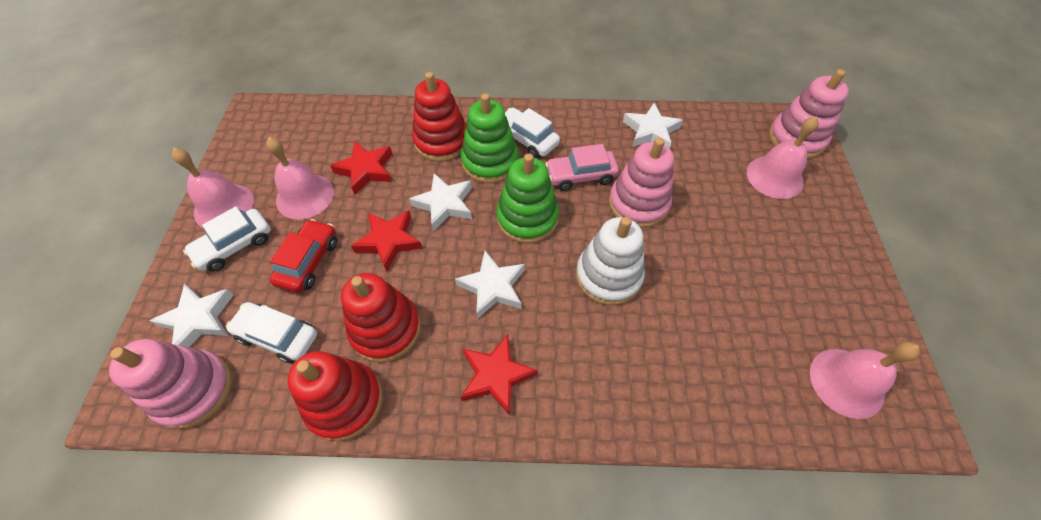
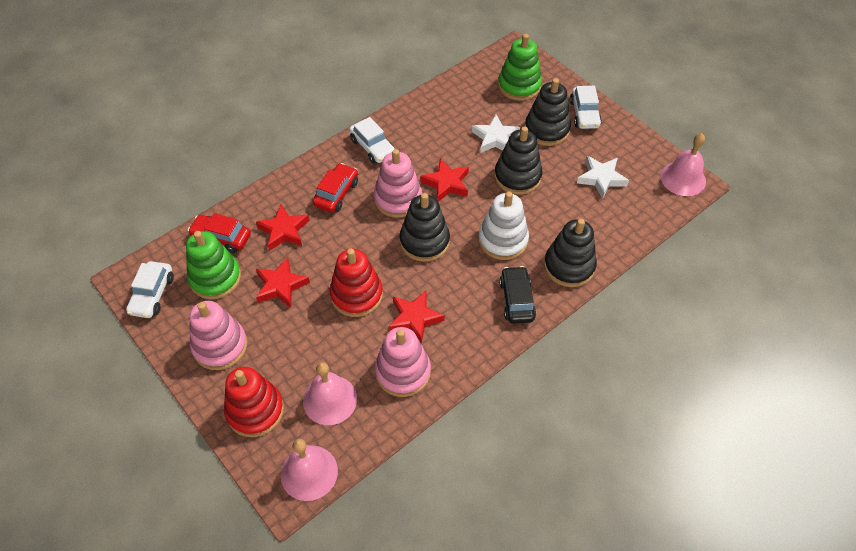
black car: 0 -> 1
black stacking toy: 0 -> 4
pink bell: 4 -> 3
pink car: 1 -> 0
red car: 1 -> 2
red stacking toy: 3 -> 2
red star: 3 -> 4
white star: 4 -> 2

